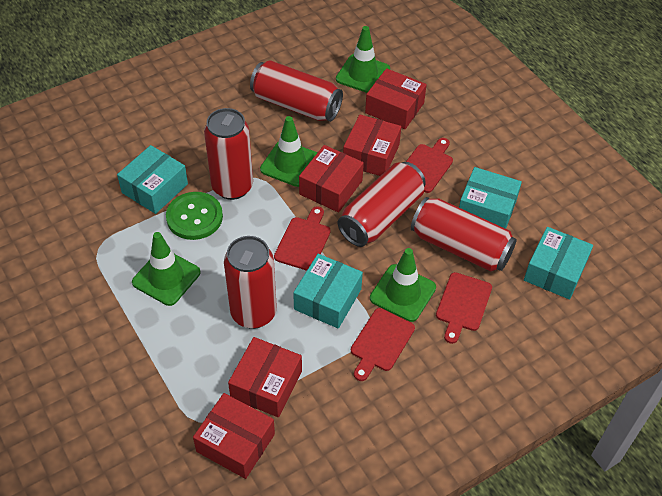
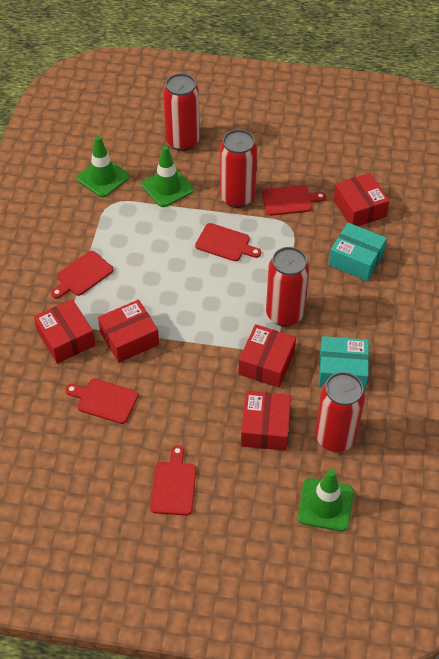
green button: 1 -> 0
green traffic cone: 4 -> 3
red can: 5 -> 4
red cutting board: 4 -> 5
turquoise box: 4 -> 2

